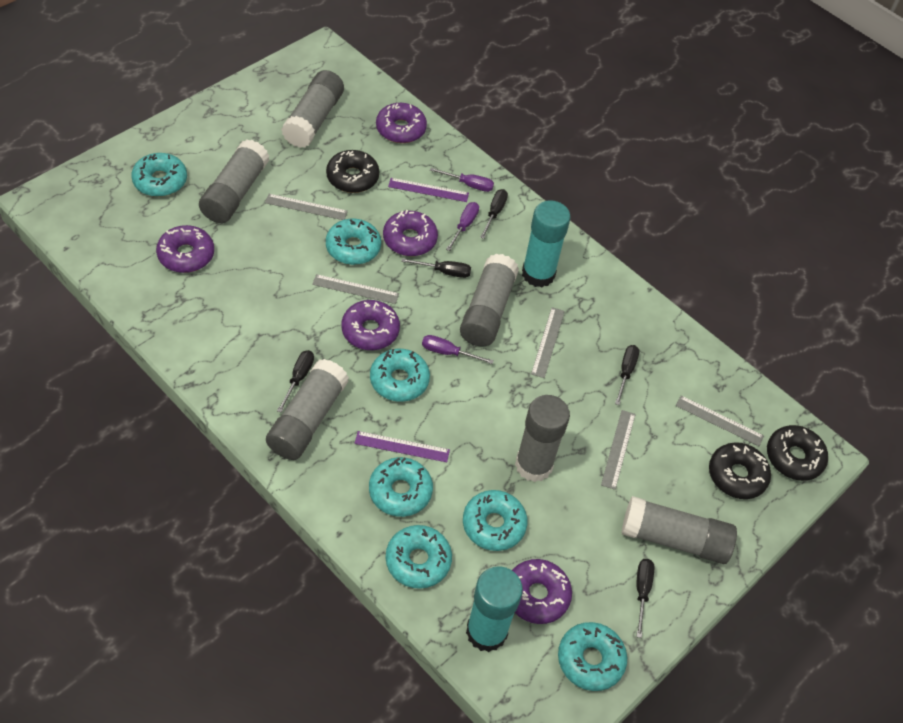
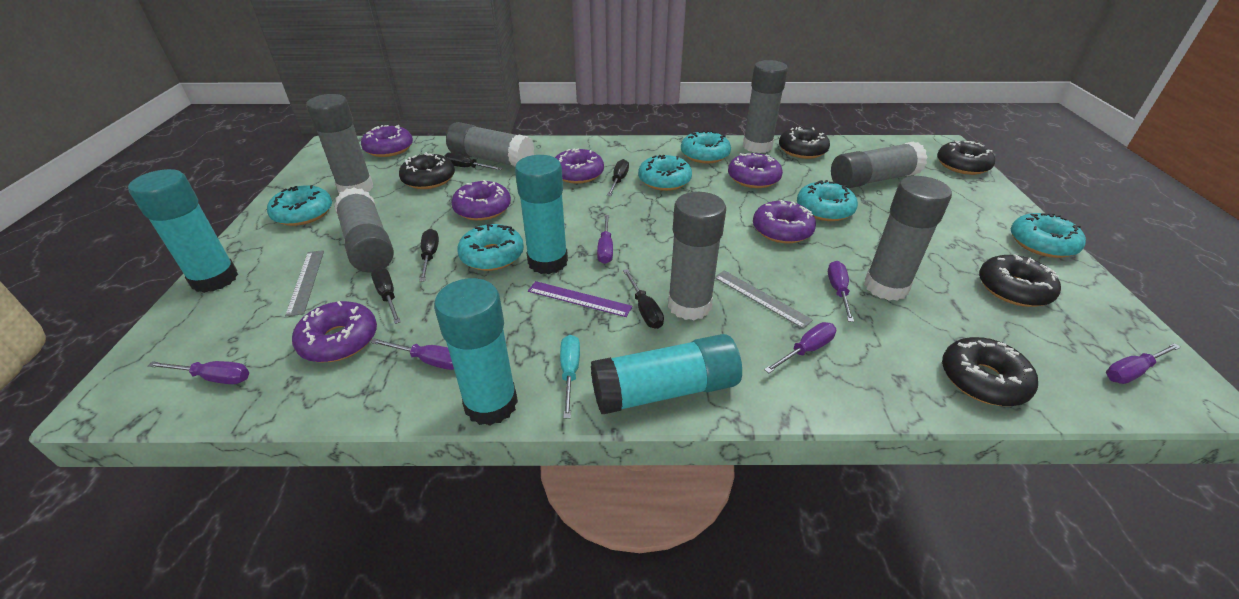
black donut: 3 -> 5
grey glue stick: 6 -> 7
grey ruler: 5 -> 2
purple donut: 5 -> 6
purple ruler: 2 -> 1
purple screwdriver: 3 -> 6
turquoise donut: 7 -> 6
turquoise glue stick: 2 -> 4
turquoise screwdriver: 0 -> 1

